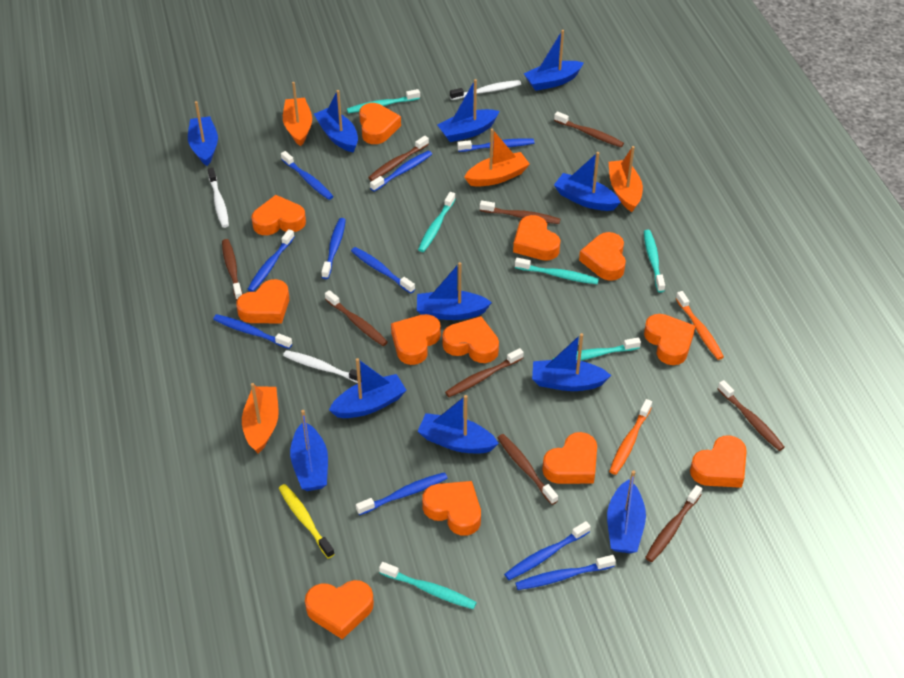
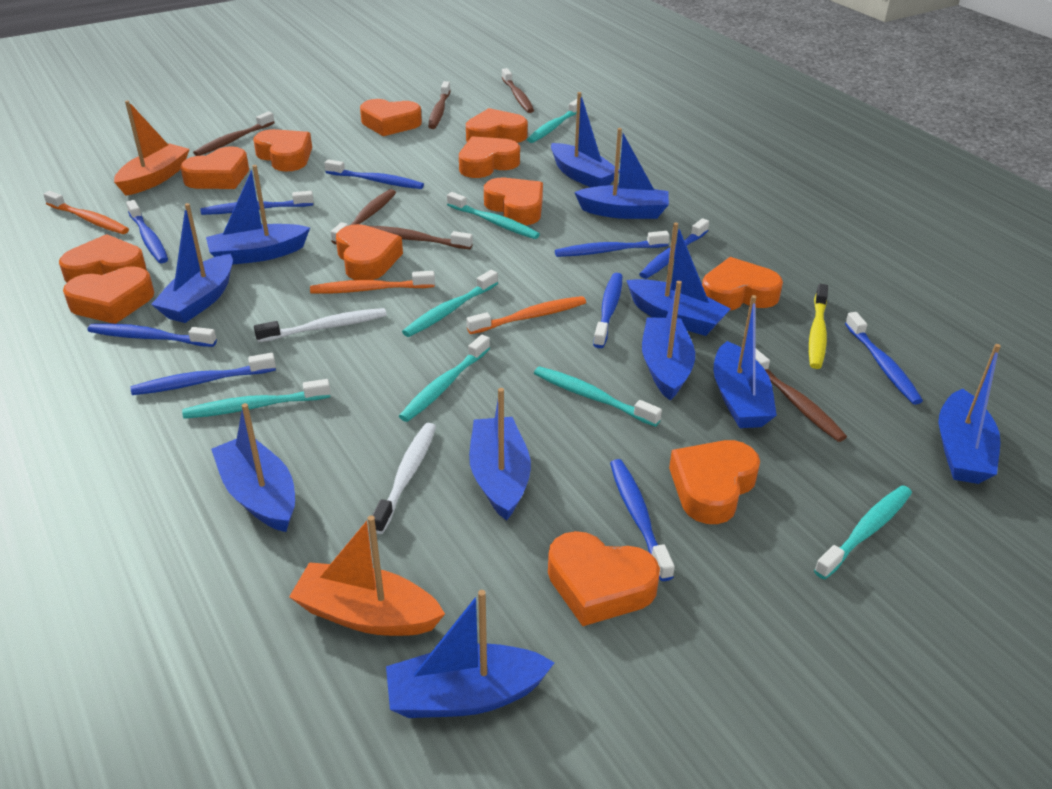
brown toothbrush: 9 -> 6
orange boat: 4 -> 2
orange toothbrush: 2 -> 3
turquoise toothbrush: 6 -> 7
white toothbrush: 3 -> 2

